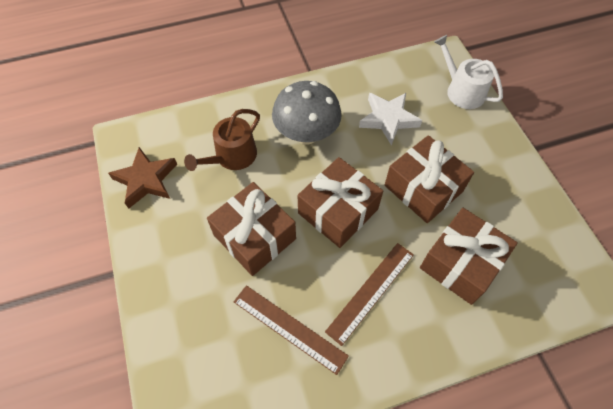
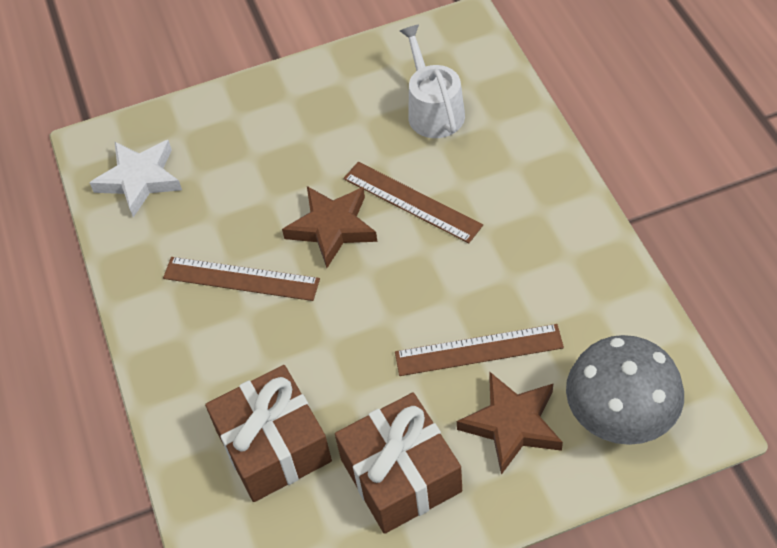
brown gift: 4 -> 2
brown ruler: 2 -> 3
brown star: 1 -> 2
brown watering can: 1 -> 0

